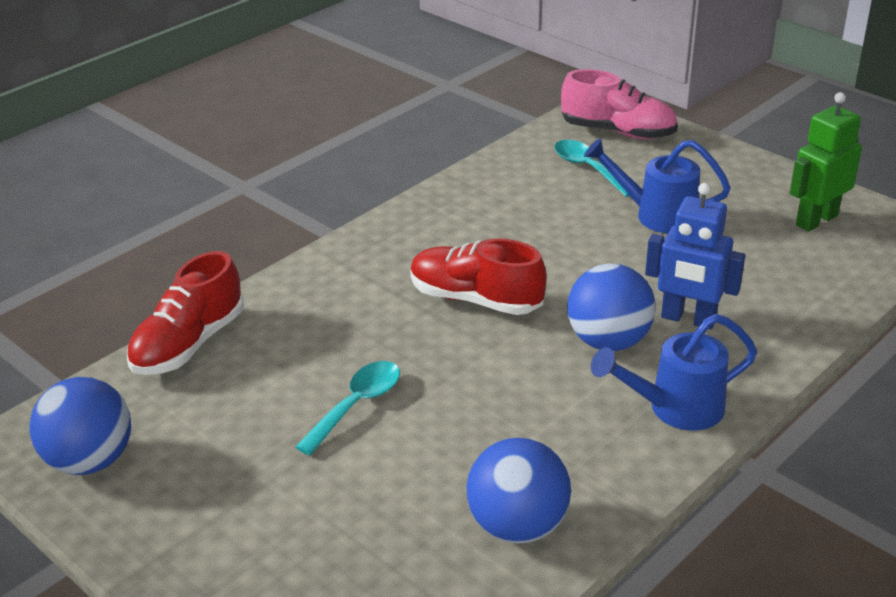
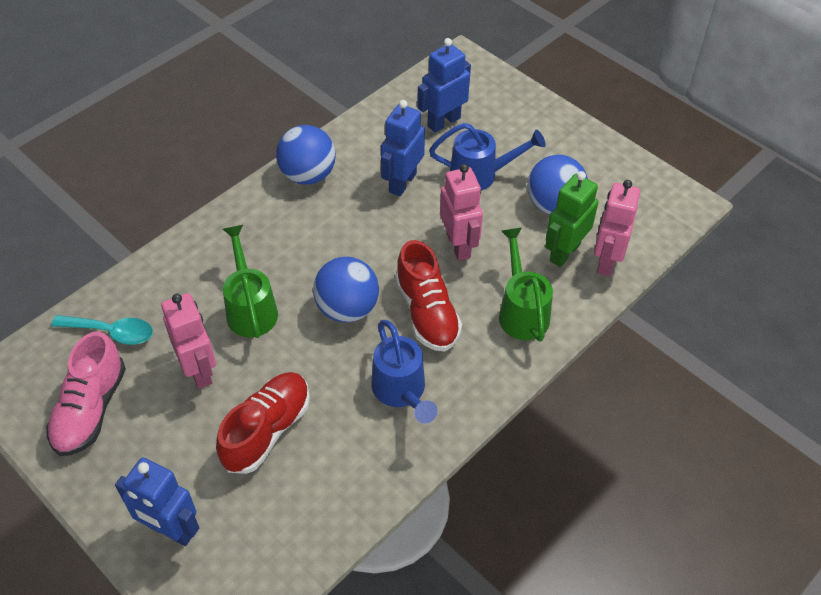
blue robot: 1 -> 3
green watering can: 0 -> 2
pink robot: 0 -> 3
turquoise spoon: 2 -> 1

